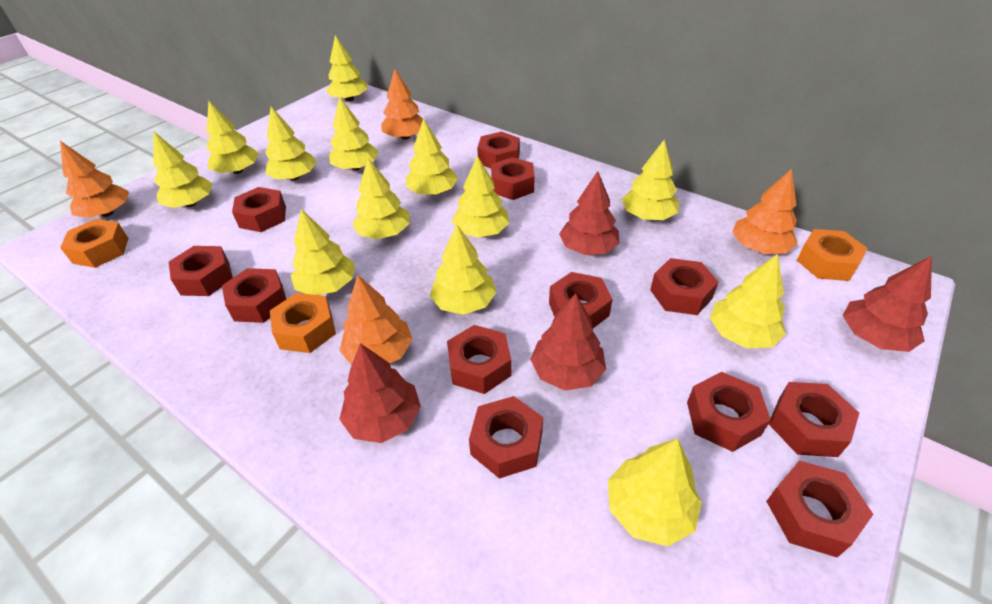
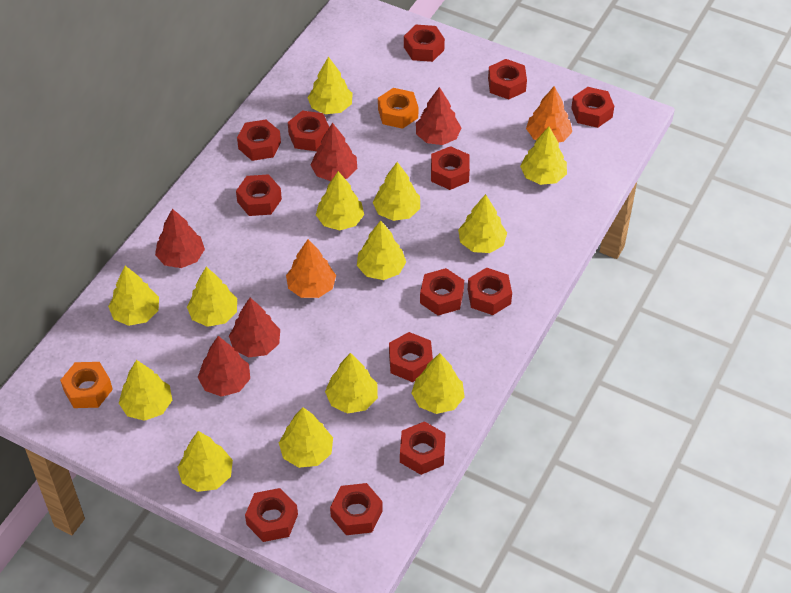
orange nut: 3 -> 2
orange tree: 4 -> 2
red nut: 12 -> 13
red tree: 4 -> 5

